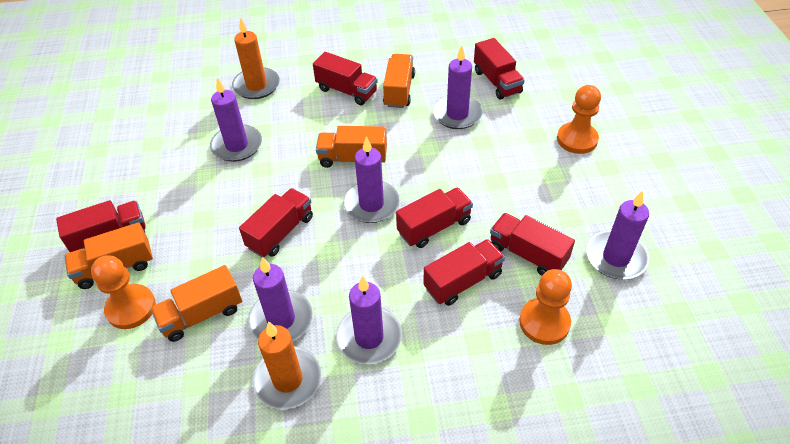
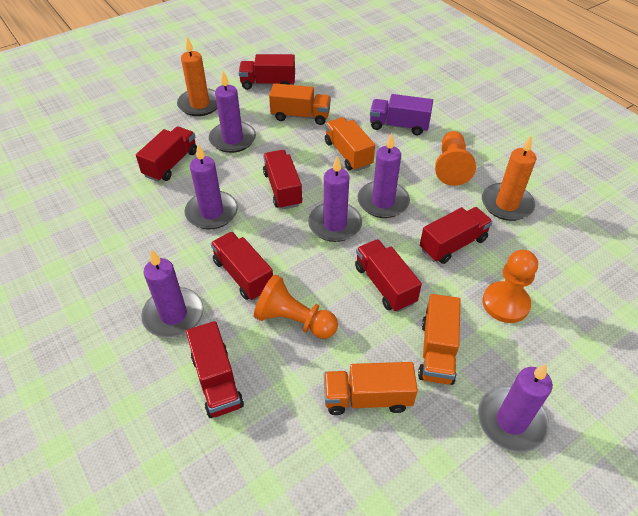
purple truck: 0 -> 1

